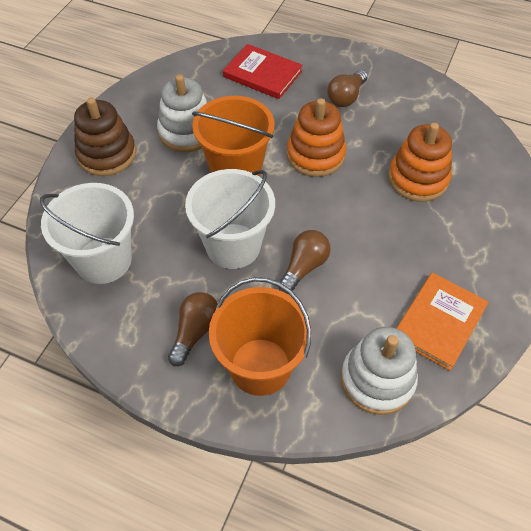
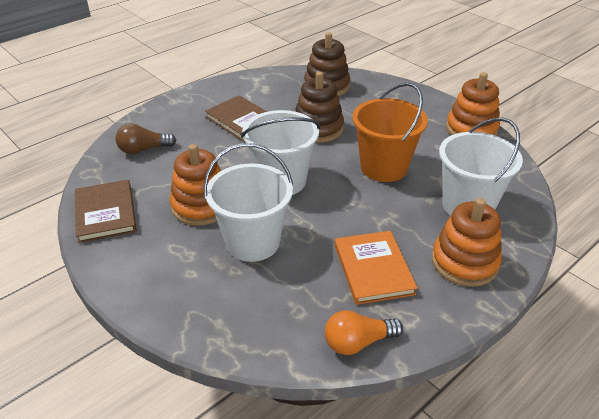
brown book: 0 -> 2
brown light bulb: 3 -> 1
brown stacking toy: 1 -> 2
orange bucket: 2 -> 1
orange light bulb: 0 -> 1
orange stacking toy: 2 -> 3
red book: 1 -> 0
white bucket: 2 -> 3
white stacking toy: 2 -> 0

